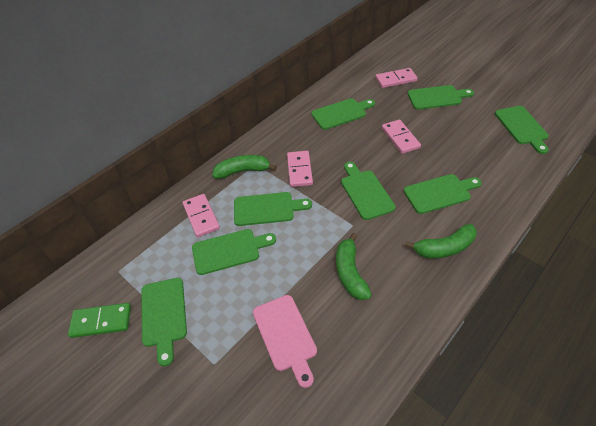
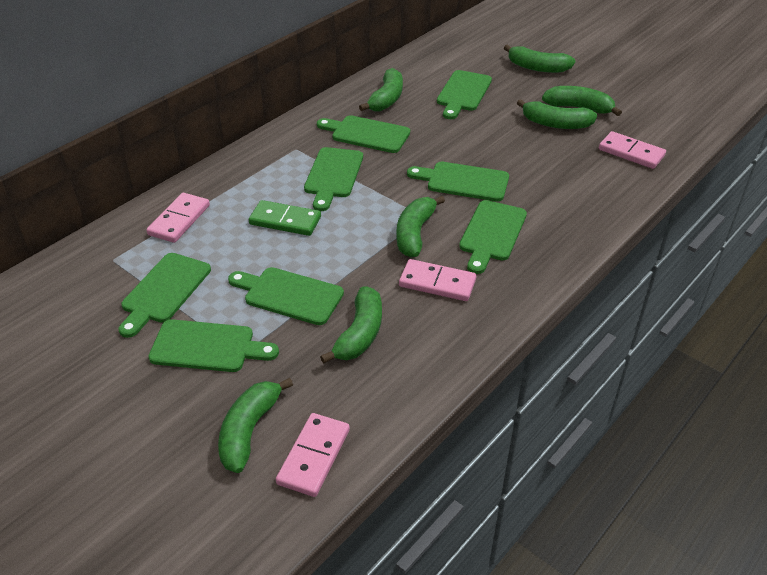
green banana: 3 -> 7
pink cutting board: 1 -> 0

